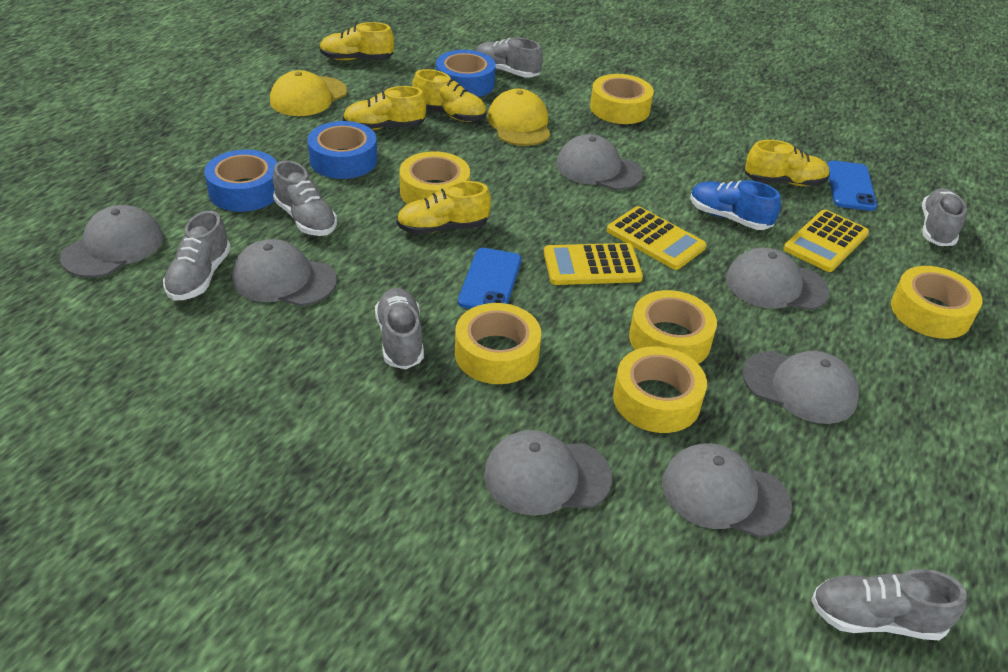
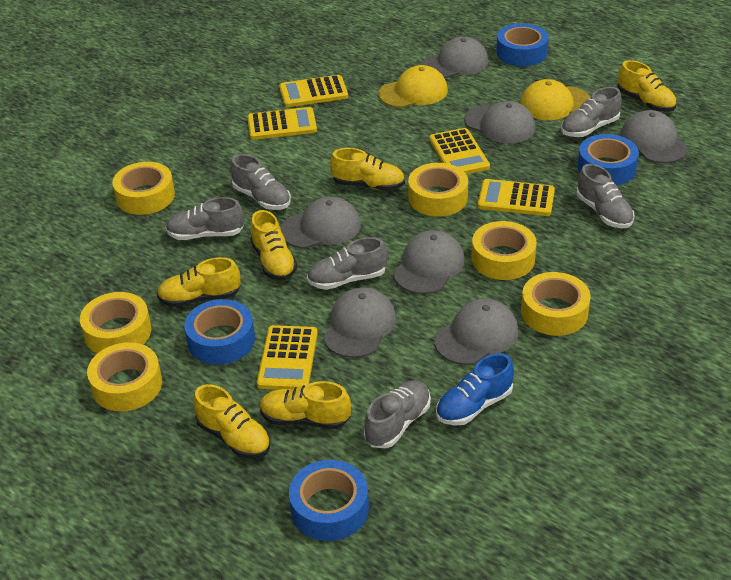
blue phone: 2 -> 0
blue tape: 3 -> 4
yellow calculator: 3 -> 5
yellow shoe: 5 -> 6

